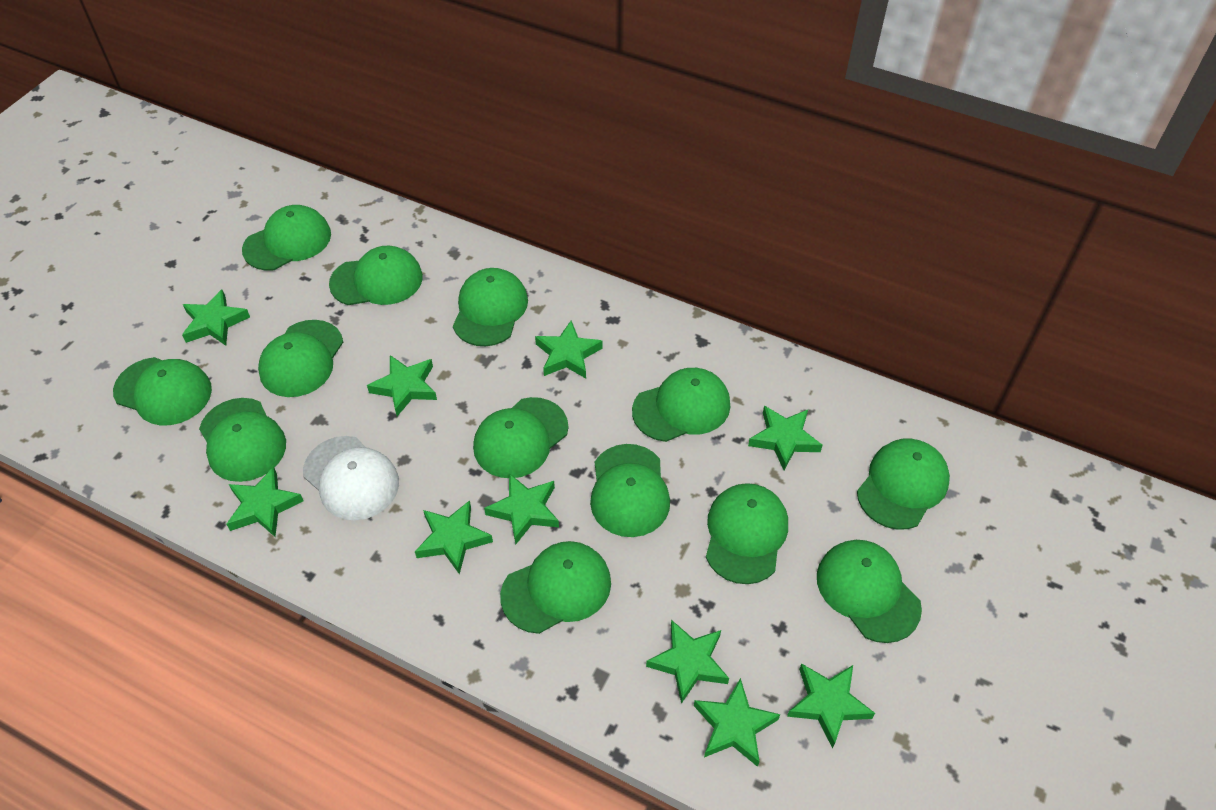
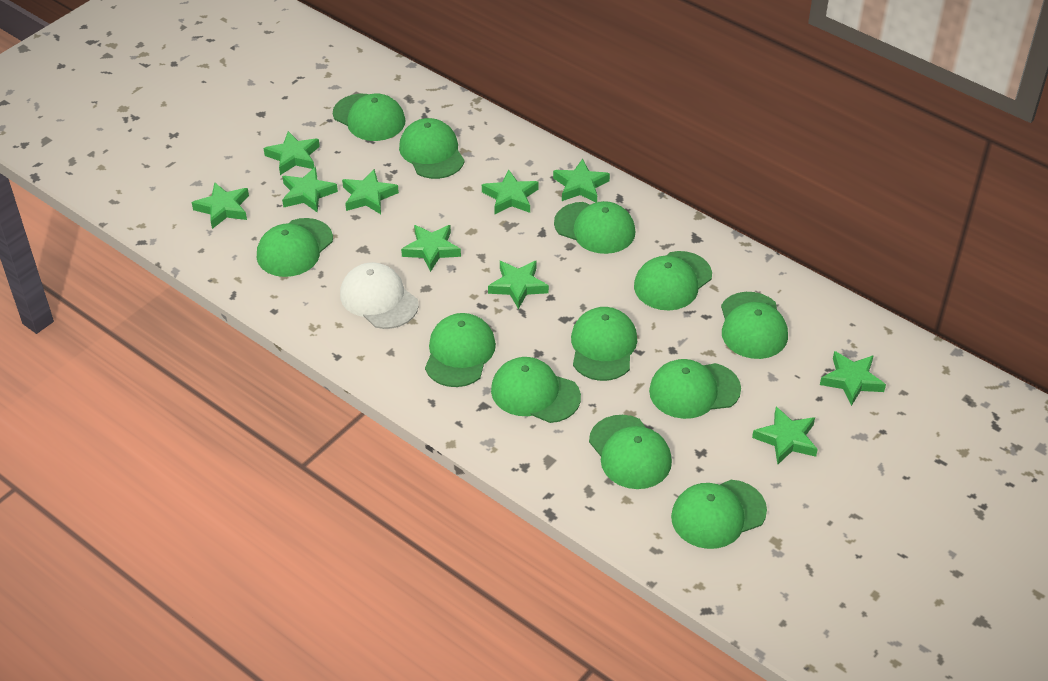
green cap: 13 -> 12

